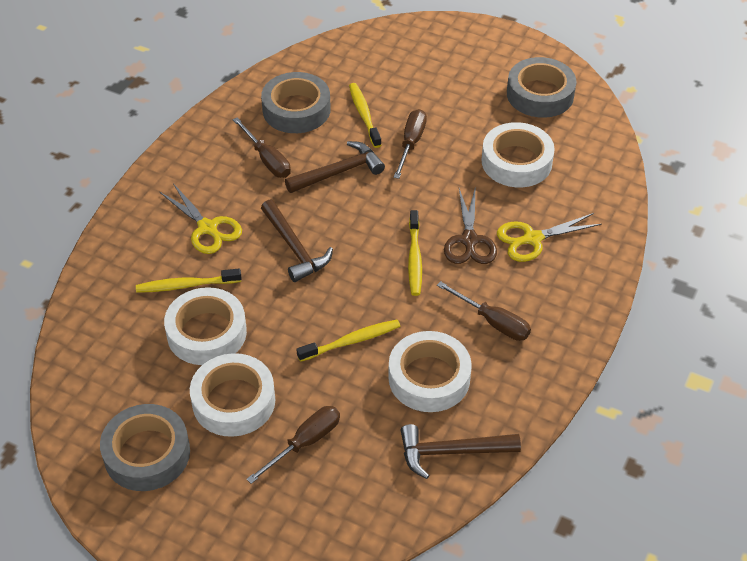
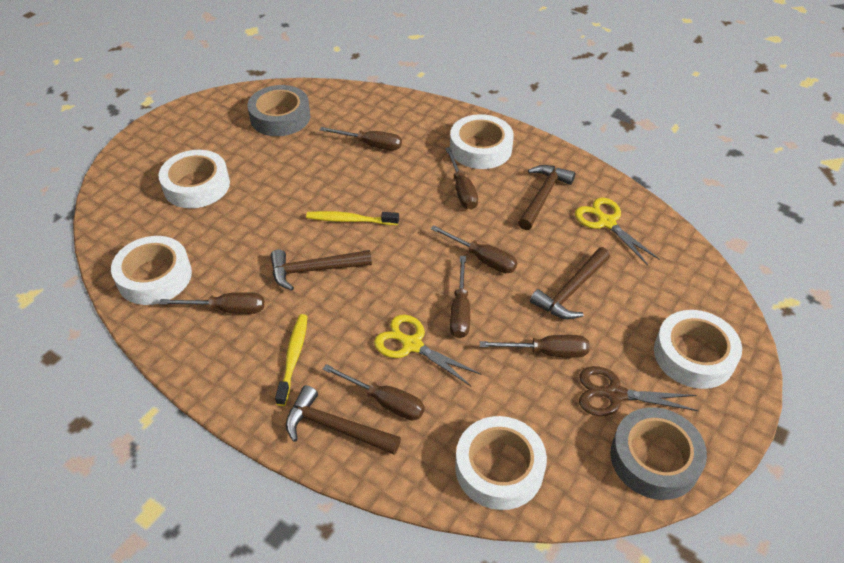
brown hammer: 3 -> 4
brown screwdriver: 4 -> 7
grey tape: 3 -> 2
white tape: 4 -> 5
yellow toothbrush: 4 -> 2

